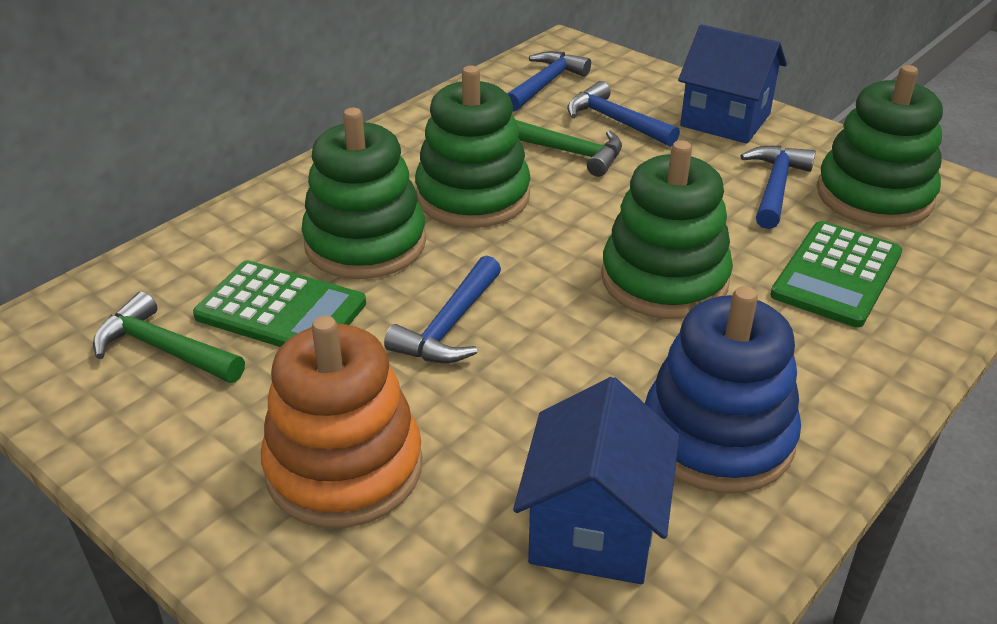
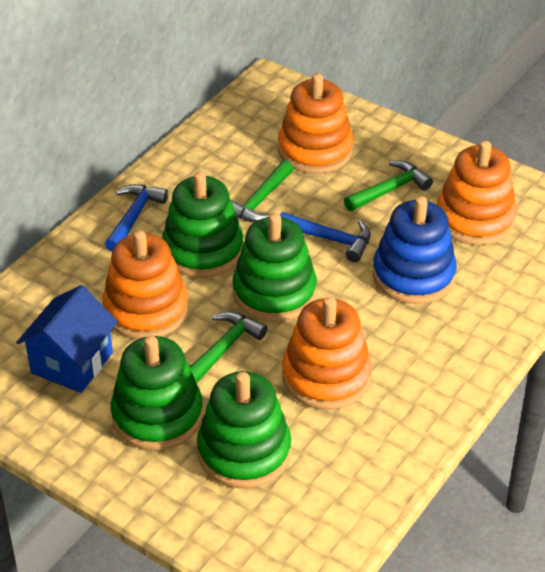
blue hammer: 4 -> 2
blue house: 2 -> 1
green calculator: 2 -> 0
green hammer: 2 -> 3
orange stacking toy: 1 -> 4

